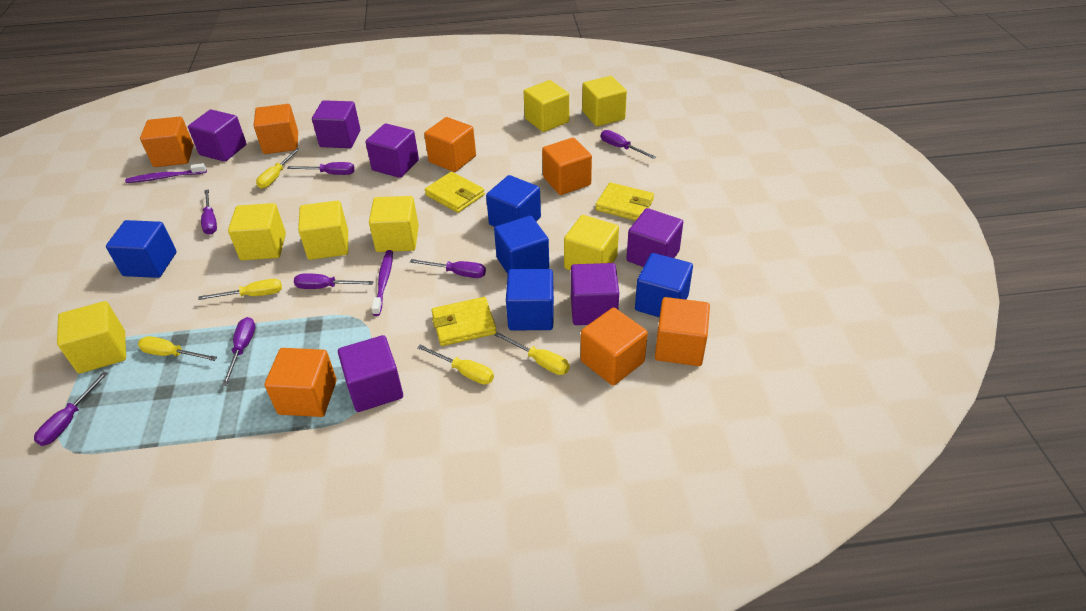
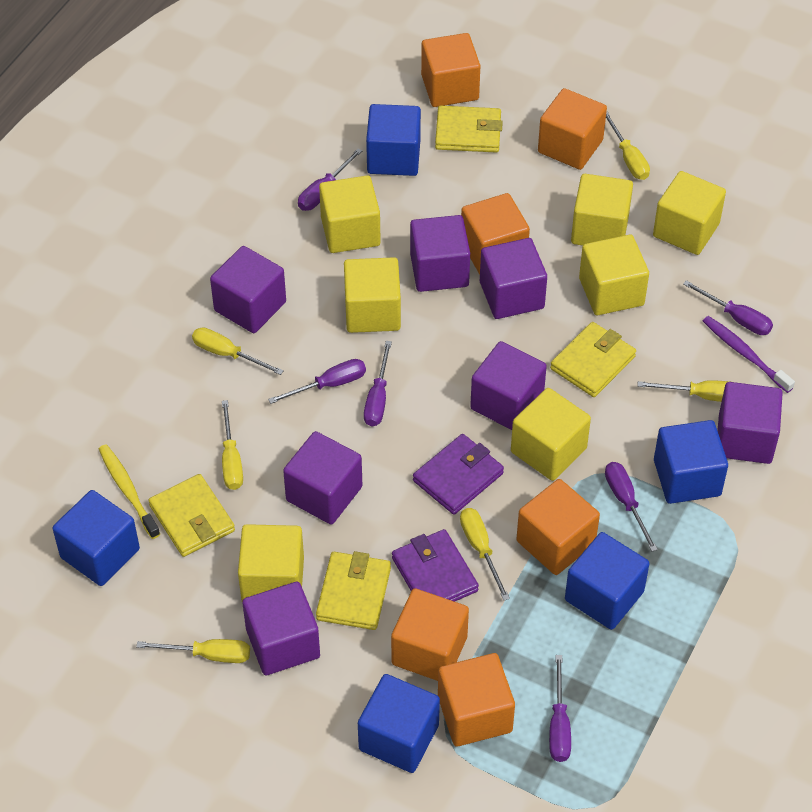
orange cube: 7 -> 6
purple cube: 6 -> 7
purple screwdriver: 7 -> 6
purple toothbrush: 2 -> 1
purple wallet: 0 -> 2
yellow screwdriver: 5 -> 6
yellow toothbrush: 0 -> 1
yellow wallet: 3 -> 4

